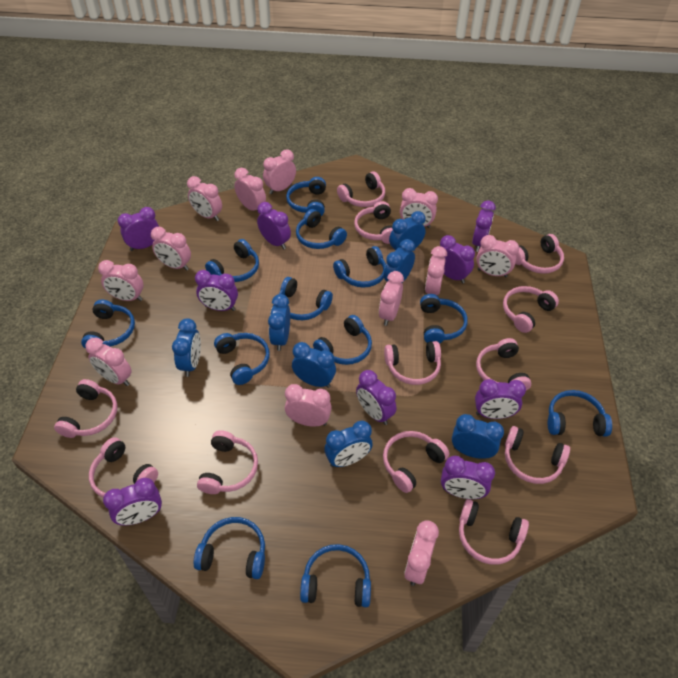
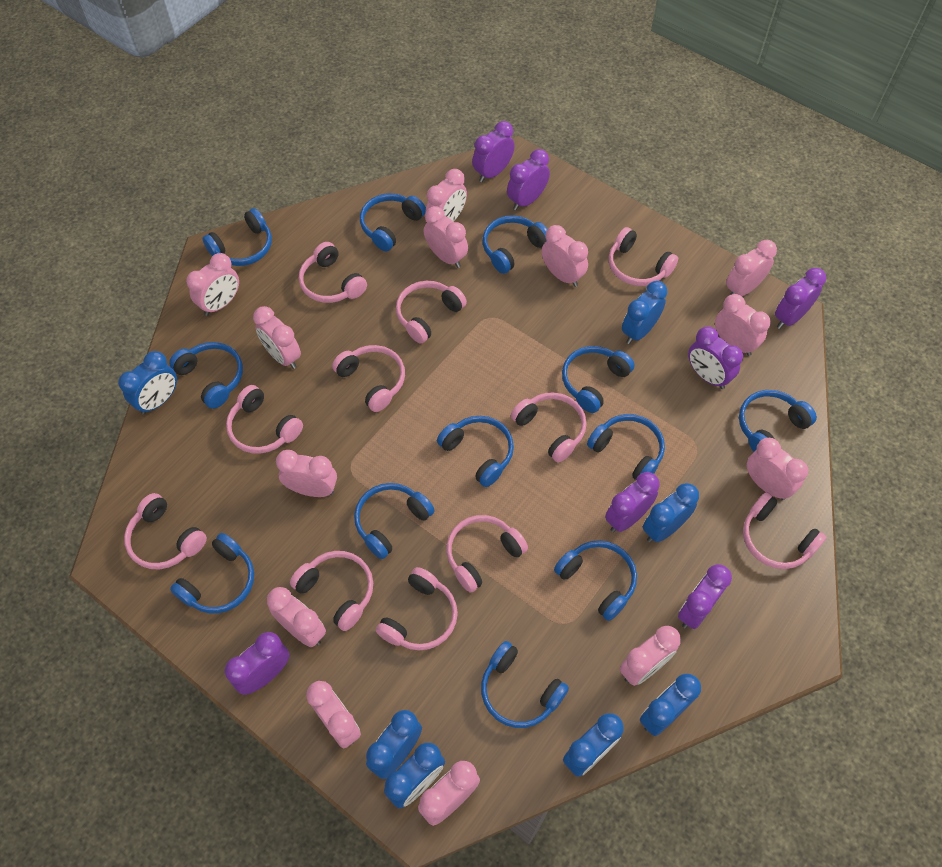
pink clock: 12 -> 13
pink headphones: 12 -> 11
purple clock: 9 -> 7

